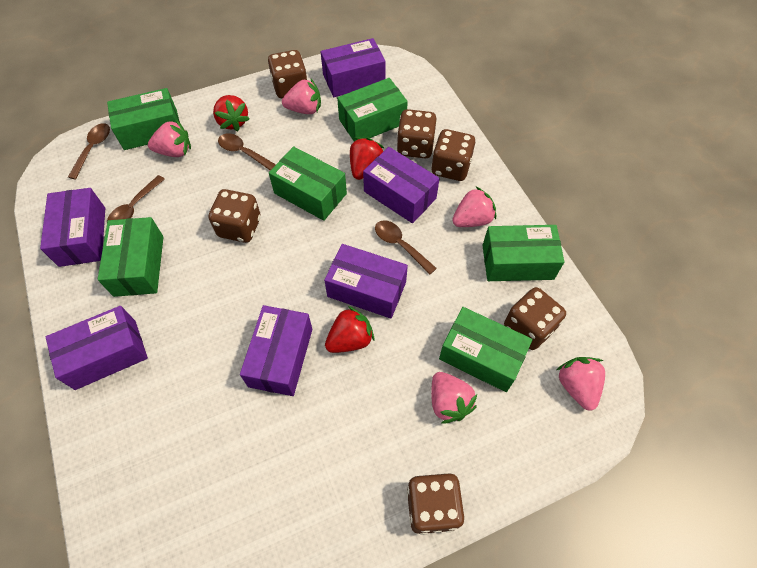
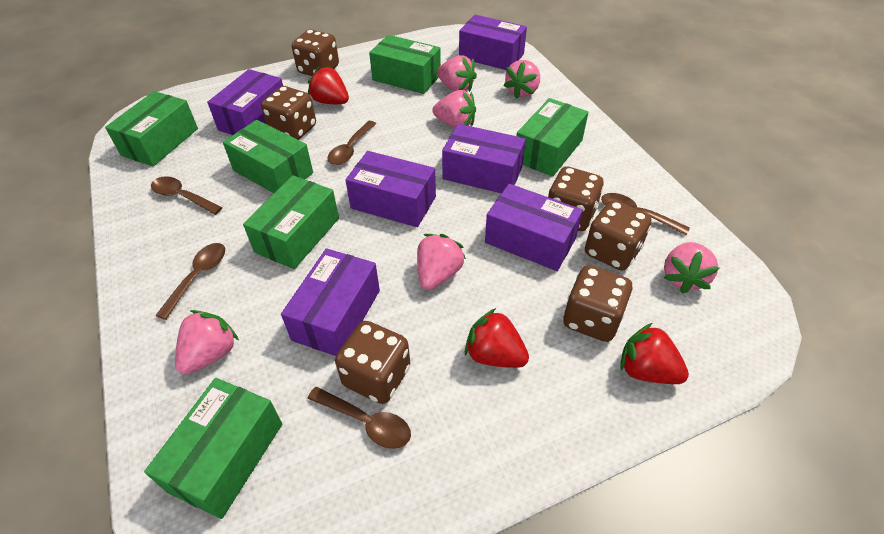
brown spoon: 4 -> 5
pink strawberry: 5 -> 6

